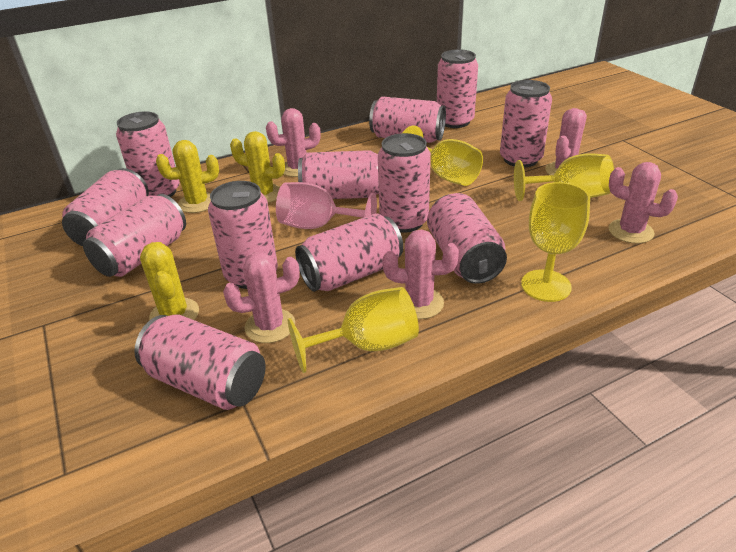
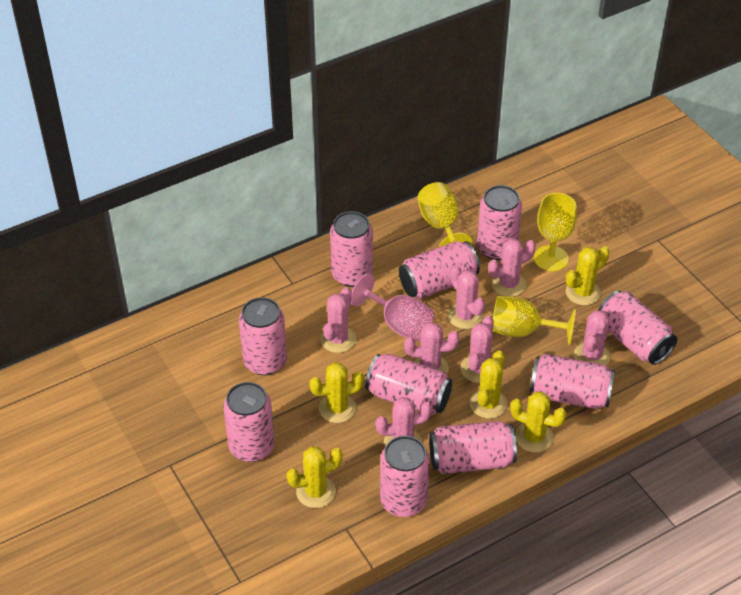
pink cactus: 5 -> 7
pink can: 12 -> 10
yellow cactus: 3 -> 5
yellow goblet: 4 -> 3

